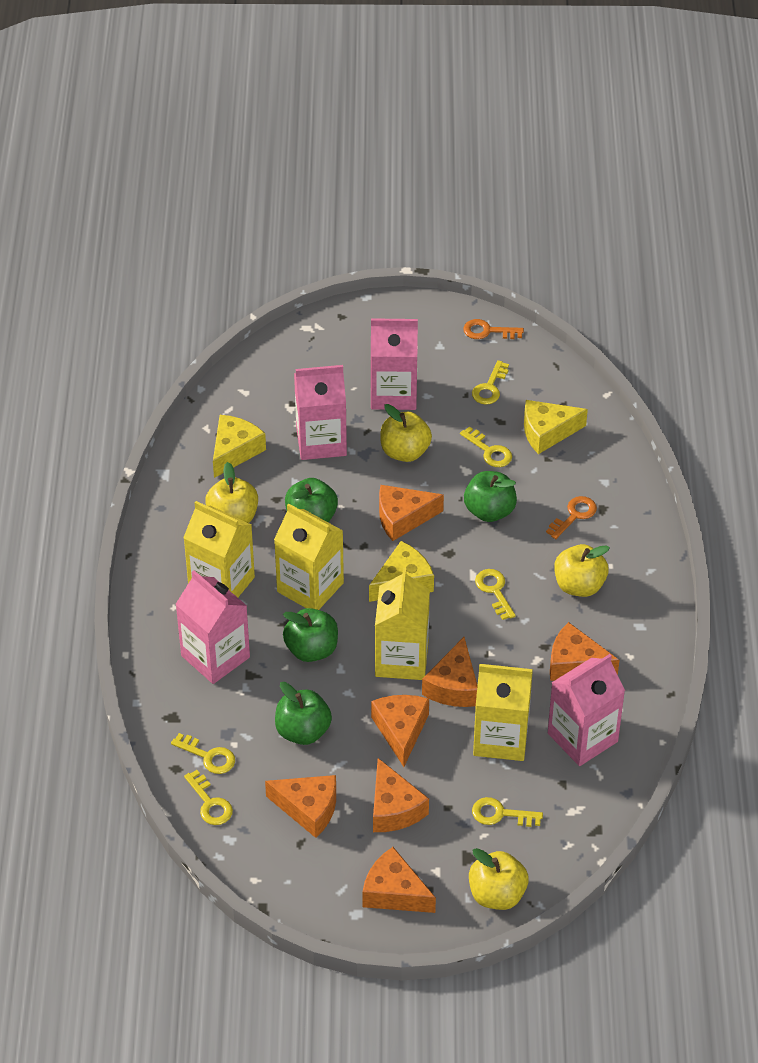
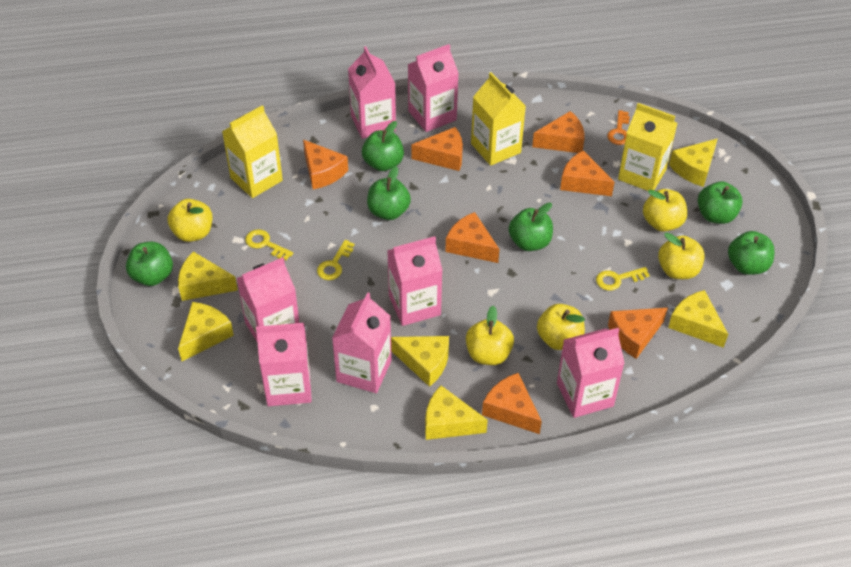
green apple: 4 -> 6
orange key: 2 -> 1
pink carton: 4 -> 7
yellow apple: 4 -> 5
yellow carton: 4 -> 3
yellow cheese: 3 -> 6
yellow key: 6 -> 3

